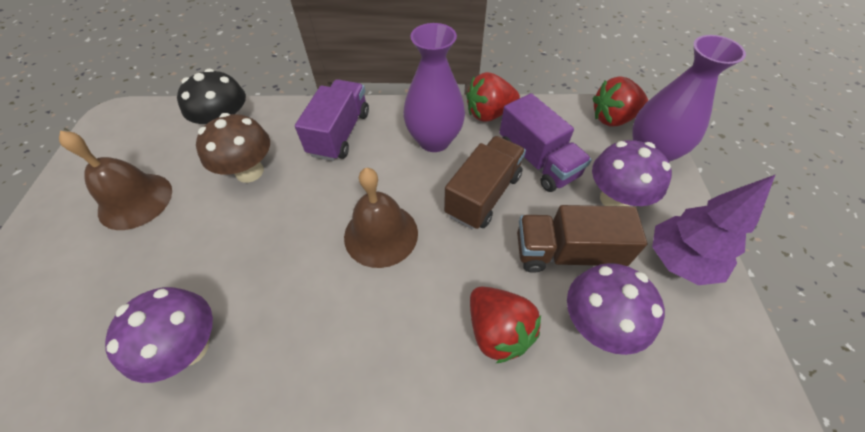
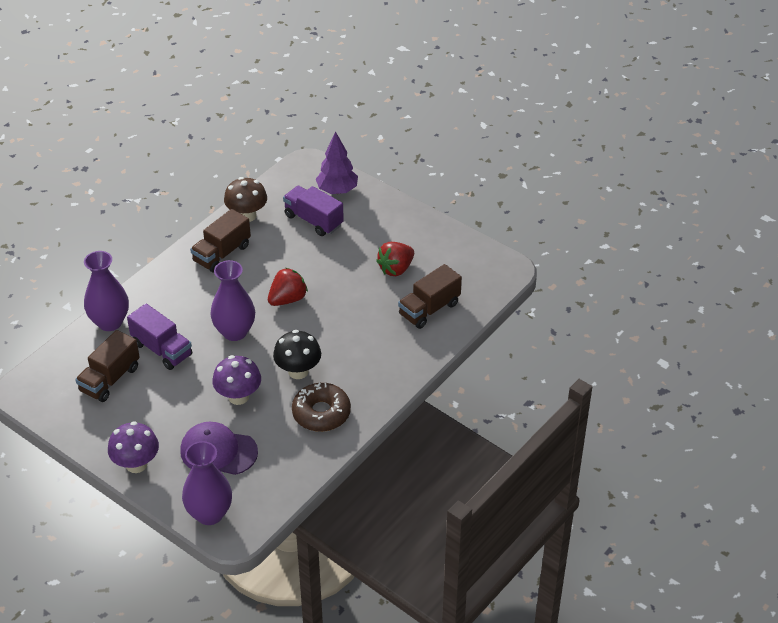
brown bell: 2 -> 0
brown donut: 0 -> 1
brown truck: 2 -> 3
purple cap: 0 -> 1
purple mushroom: 3 -> 2
purple vase: 2 -> 3
red strawberry: 3 -> 2

